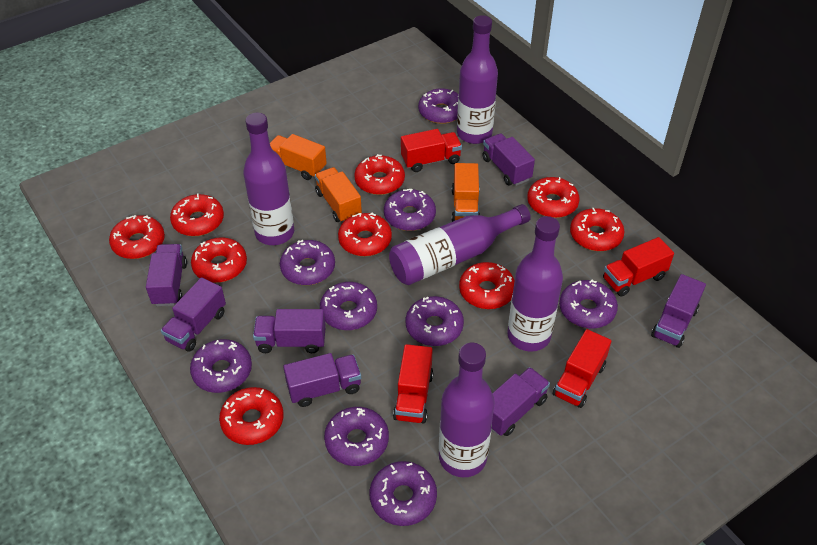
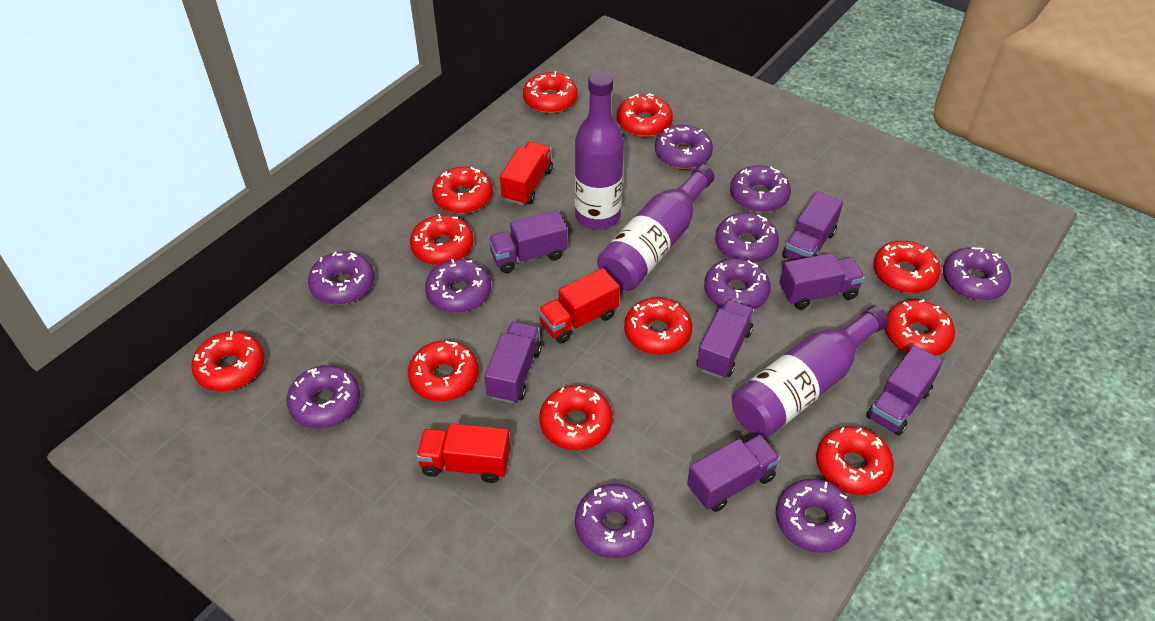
orange truck: 3 -> 0
purple bottle: 5 -> 3
purple donut: 9 -> 10
red donut: 9 -> 11
red truck: 4 -> 3

